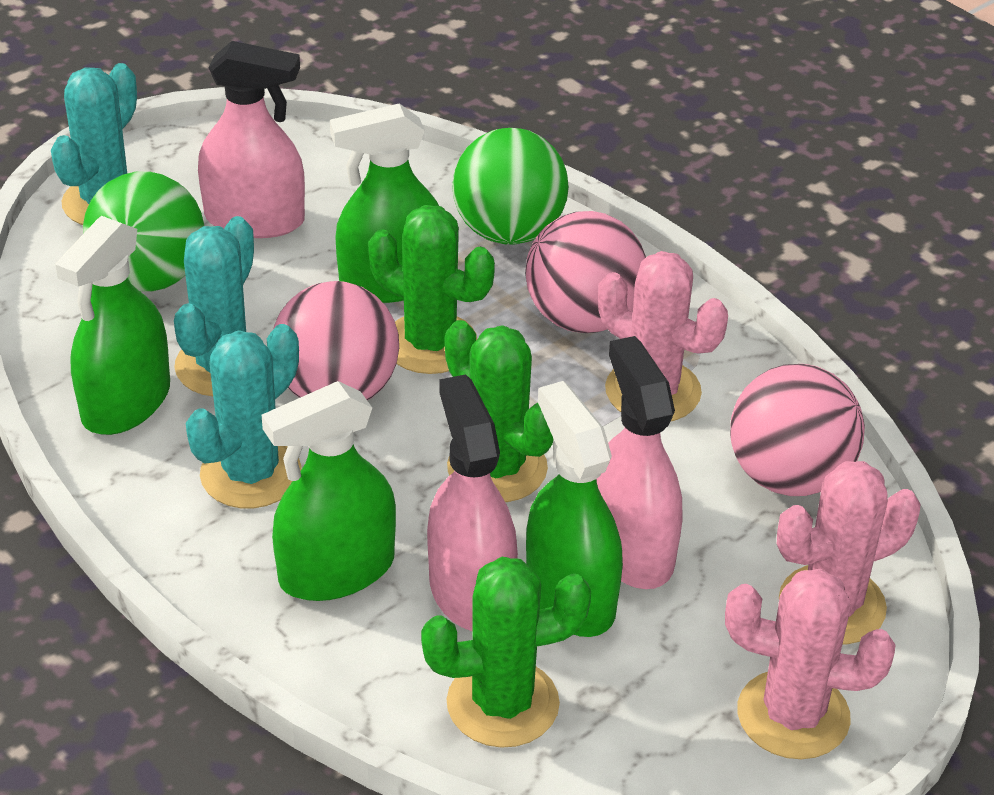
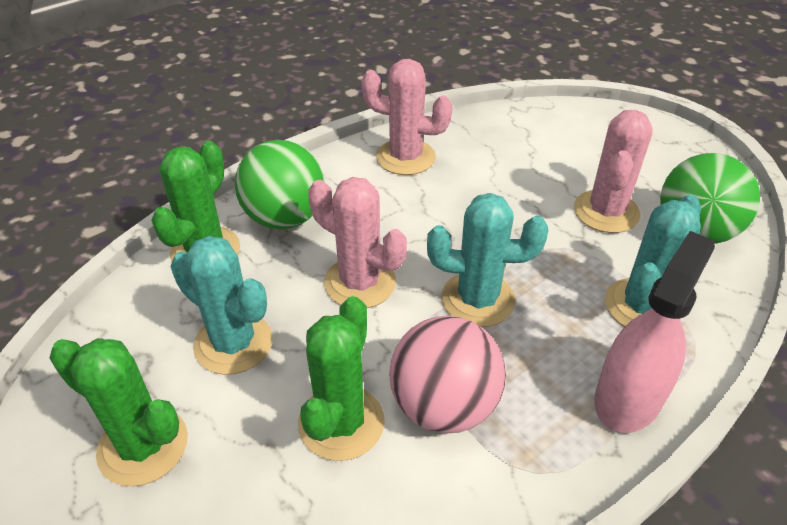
green spray bottle: 4 -> 0
pink ball: 3 -> 1
pink spray bottle: 3 -> 1

